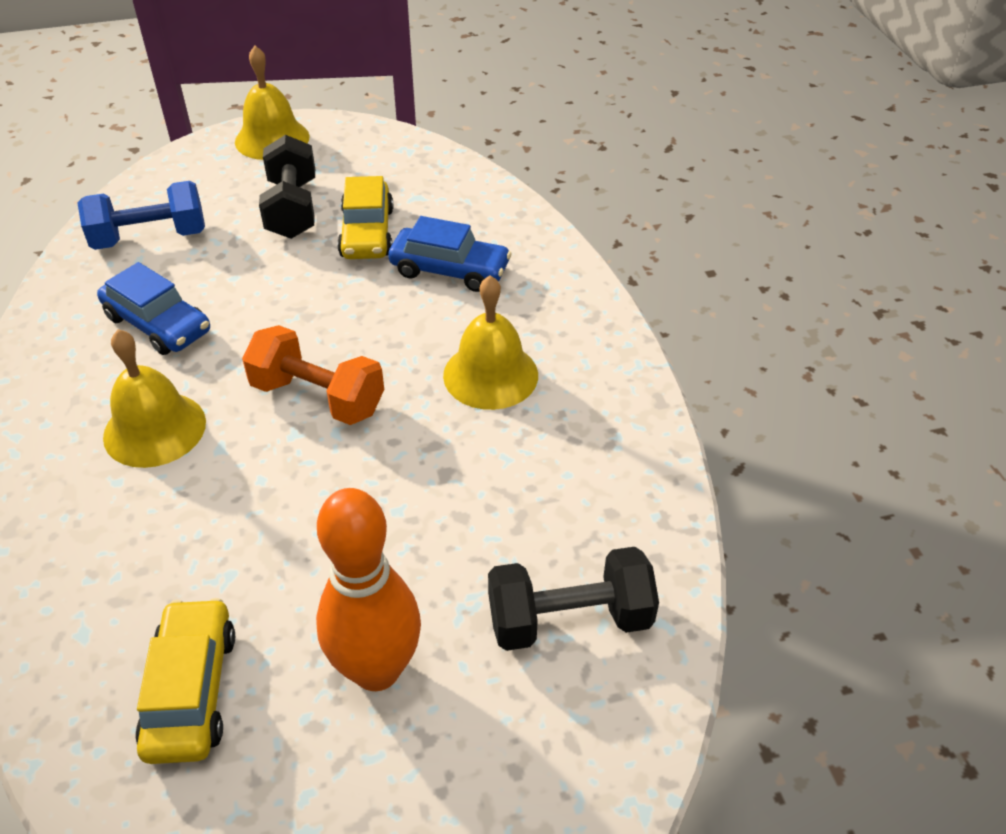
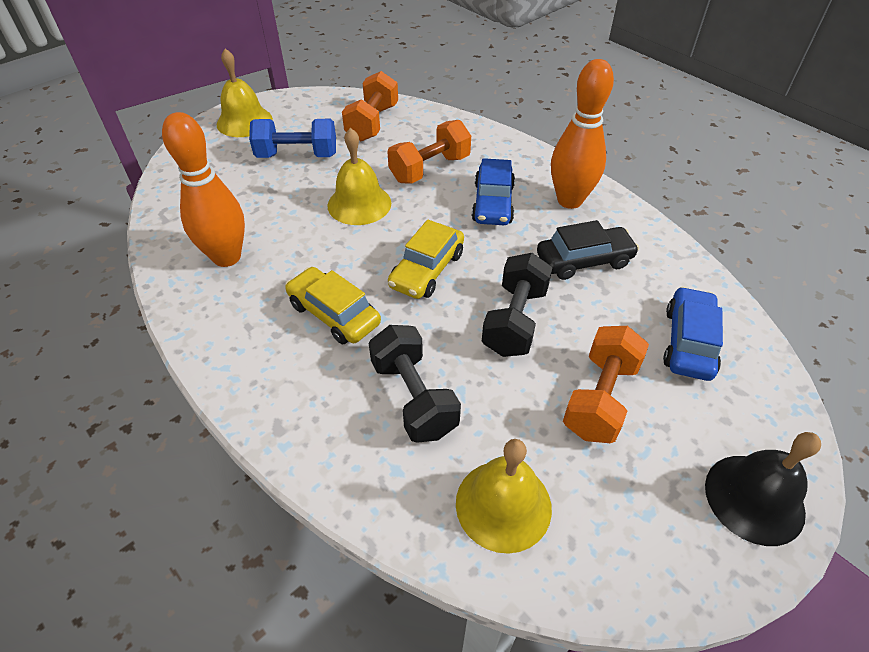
black bell: 0 -> 1
black car: 0 -> 1
orange bowling pin: 1 -> 2
orange dumbbell: 1 -> 3

